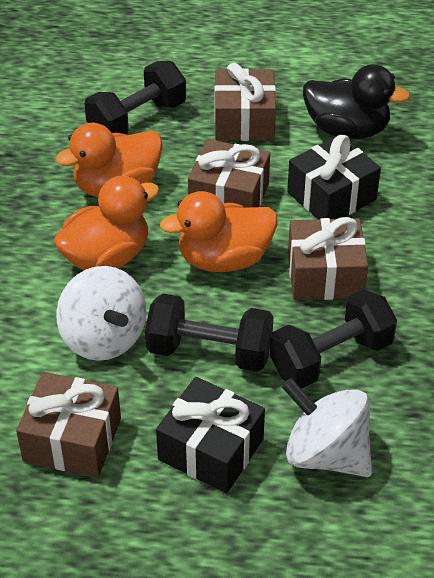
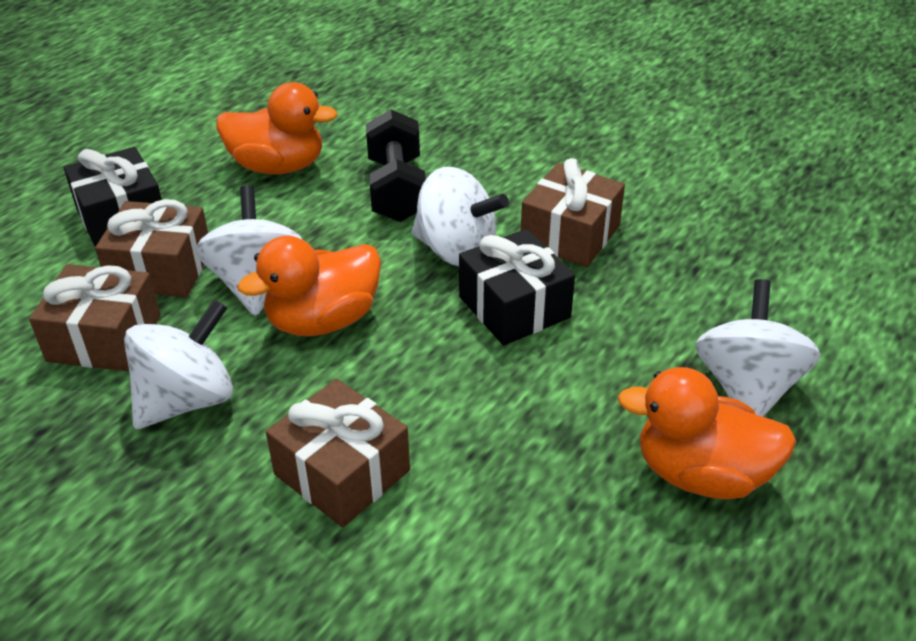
black duck: 1 -> 0
black dumbbell: 3 -> 1
white spinning top: 2 -> 4

